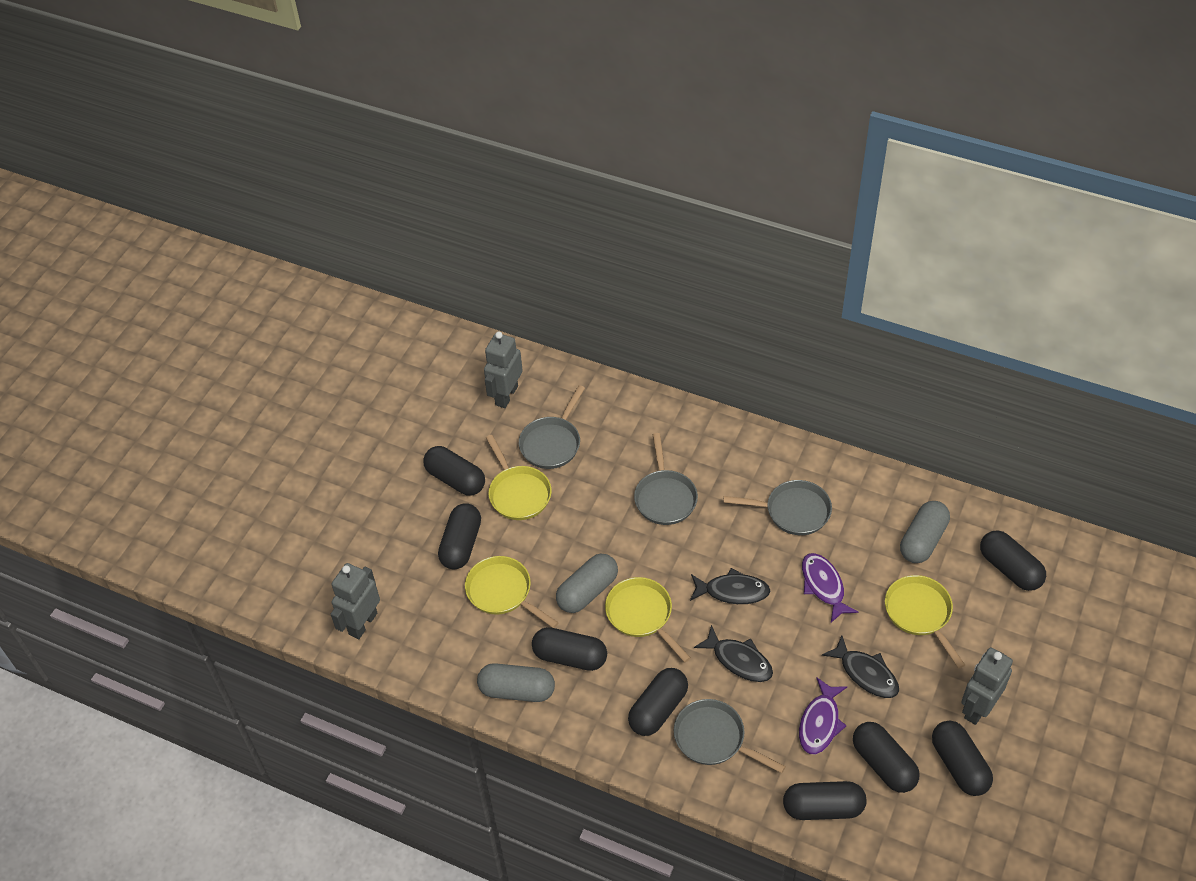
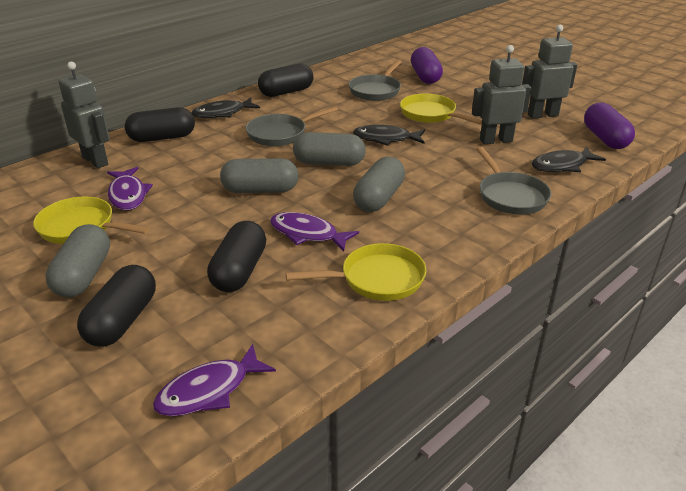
black capsule: 8 -> 4
grey capsule: 3 -> 4
grey pan: 4 -> 3
purple capsule: 0 -> 2
purple fish: 2 -> 3
yellow pan: 4 -> 3

